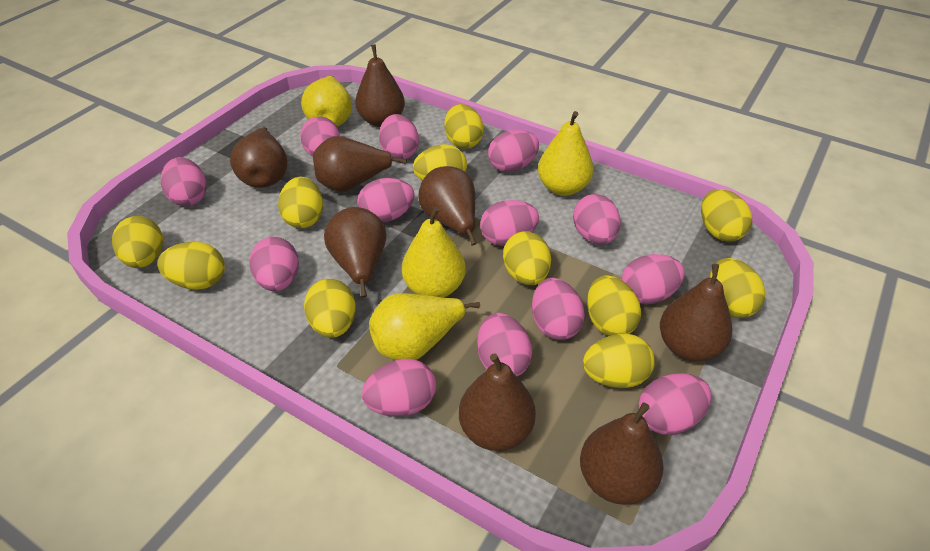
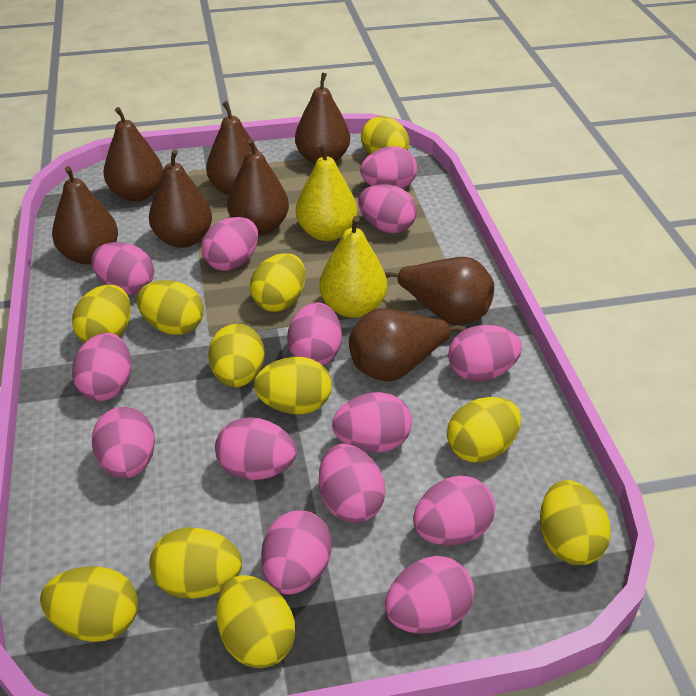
pink egg: 13 -> 14
yellow pear: 4 -> 2

